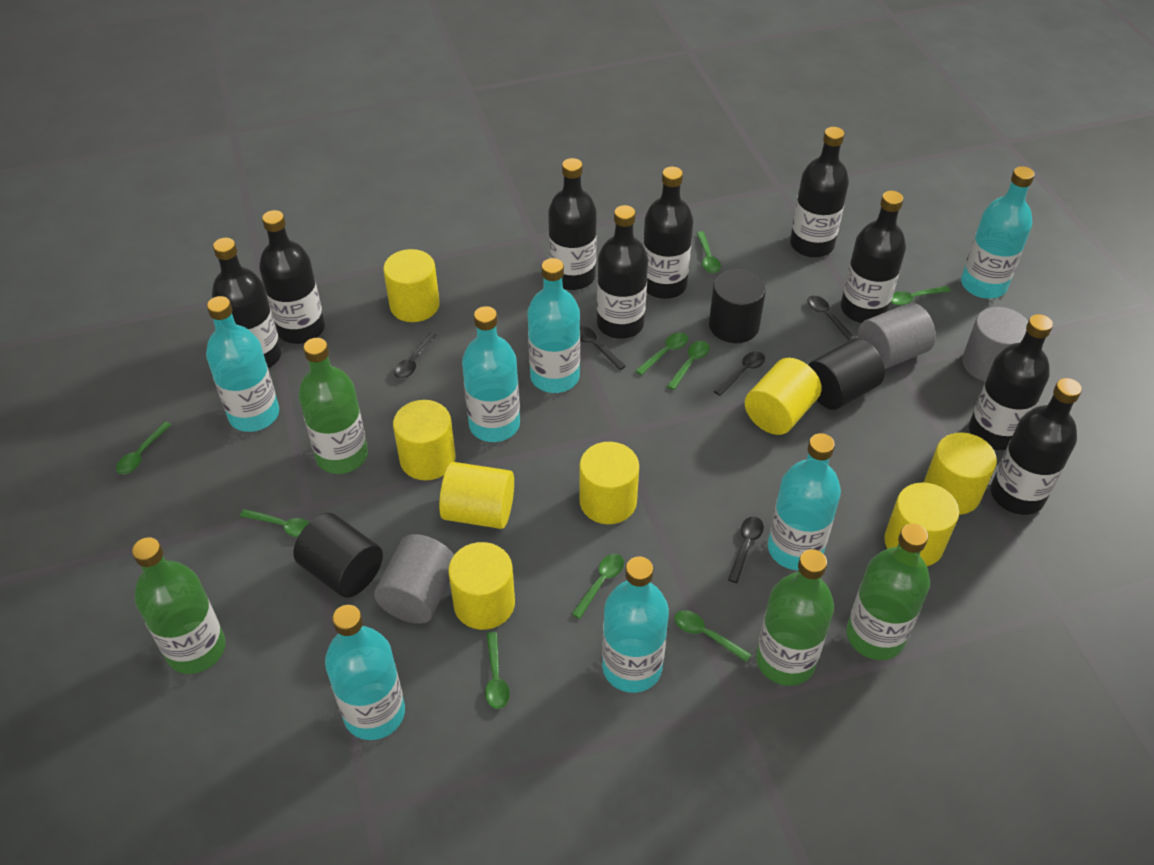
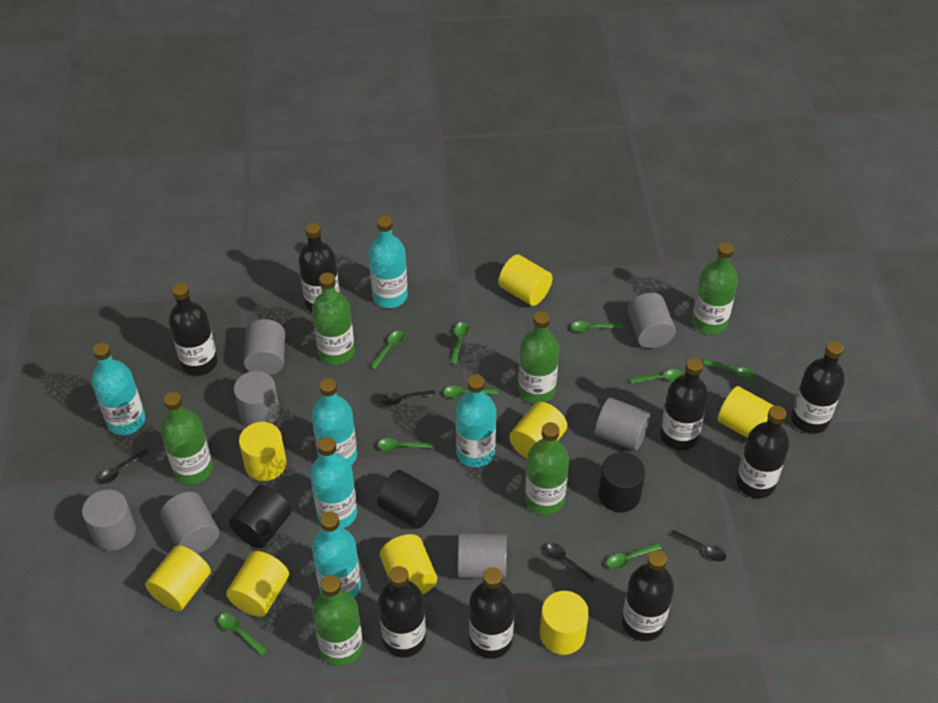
black bottle: 9 -> 8
black spoon: 5 -> 4
green bottle: 4 -> 6
grey cylinder: 3 -> 7
turquoise bottle: 7 -> 6

